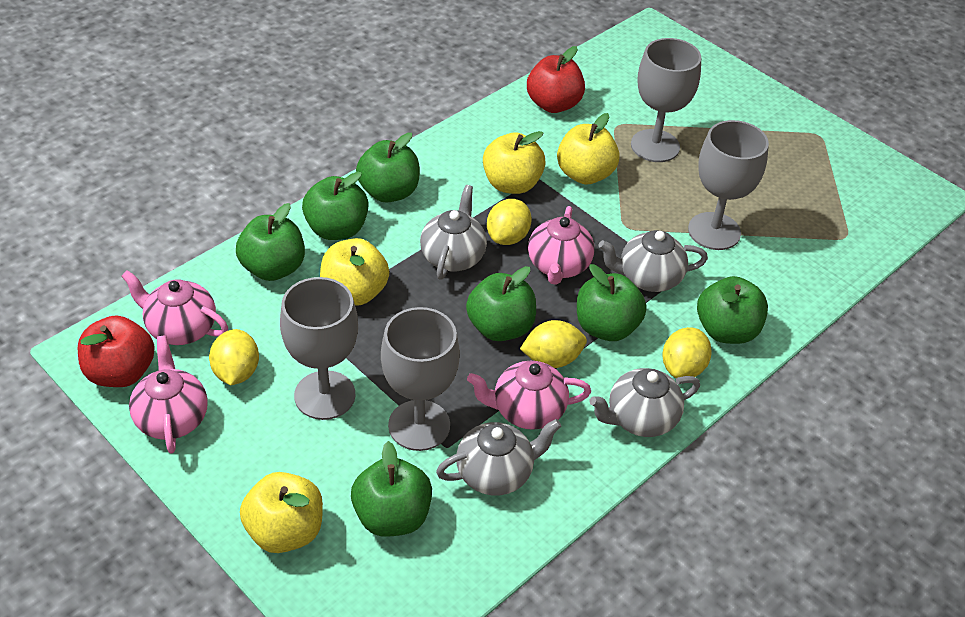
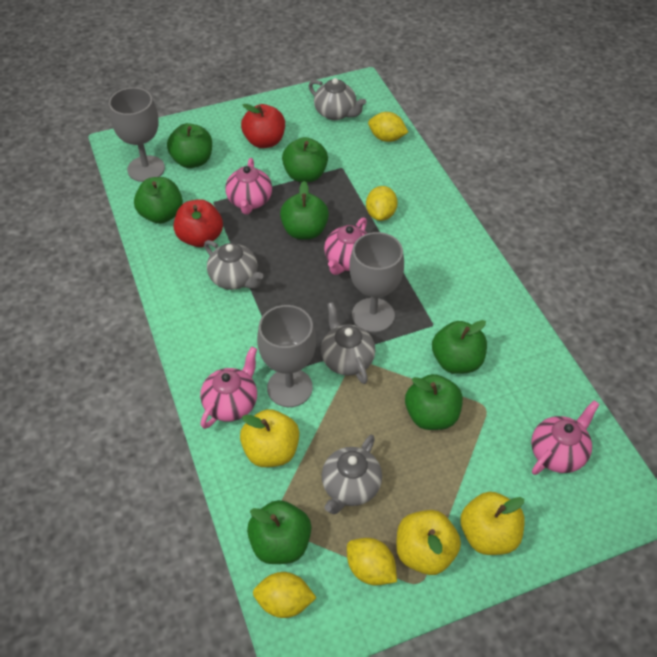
grey goblet: 4 -> 3
yellow apple: 4 -> 3

